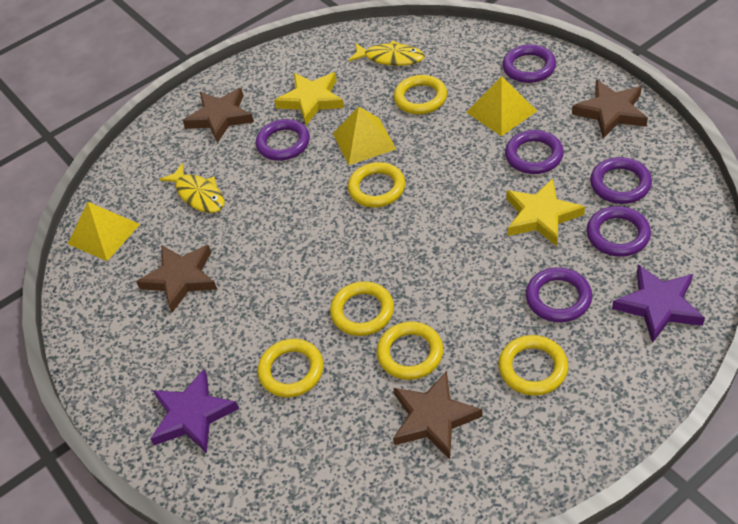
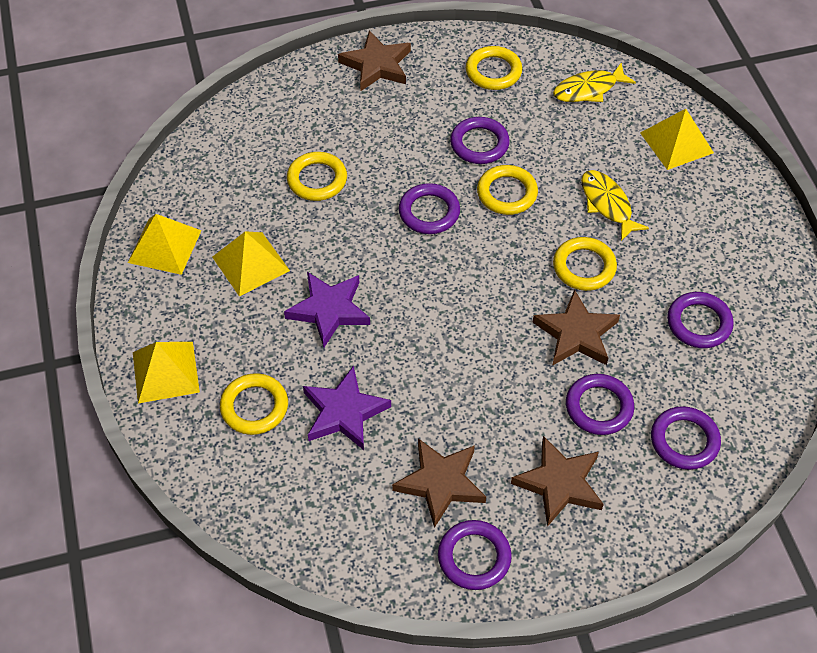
yellow pyramid: 3 -> 4
yellow ring: 6 -> 5
yellow star: 2 -> 0

